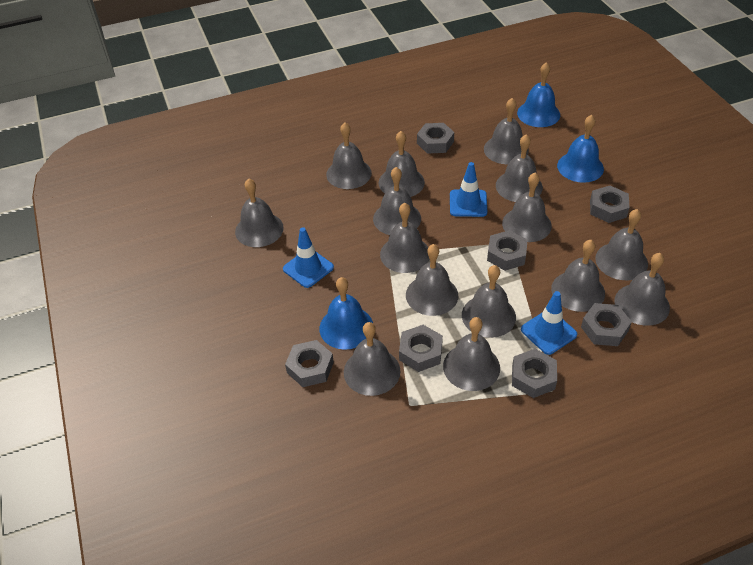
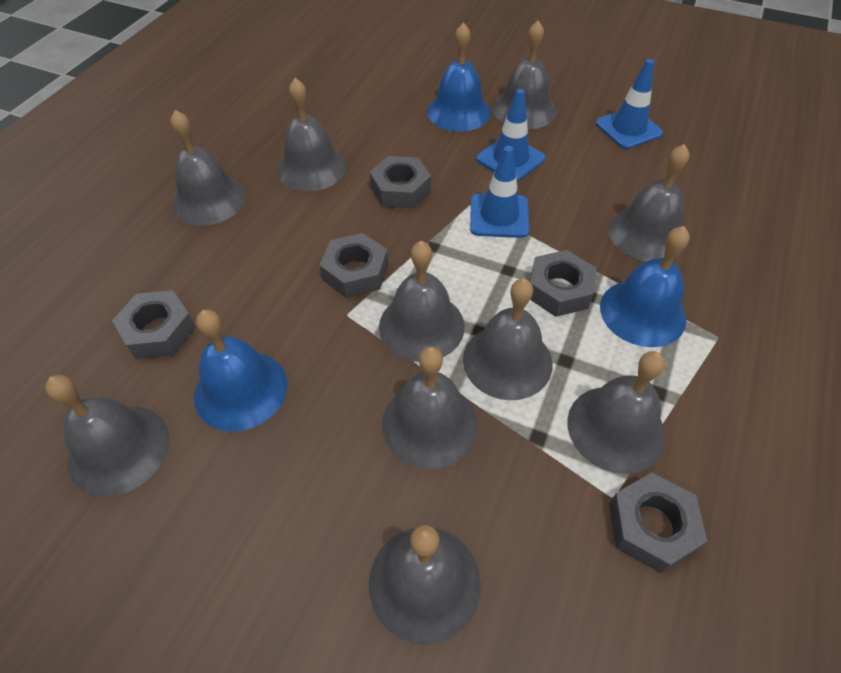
grey bell: 15 -> 10
grey nut: 7 -> 5

